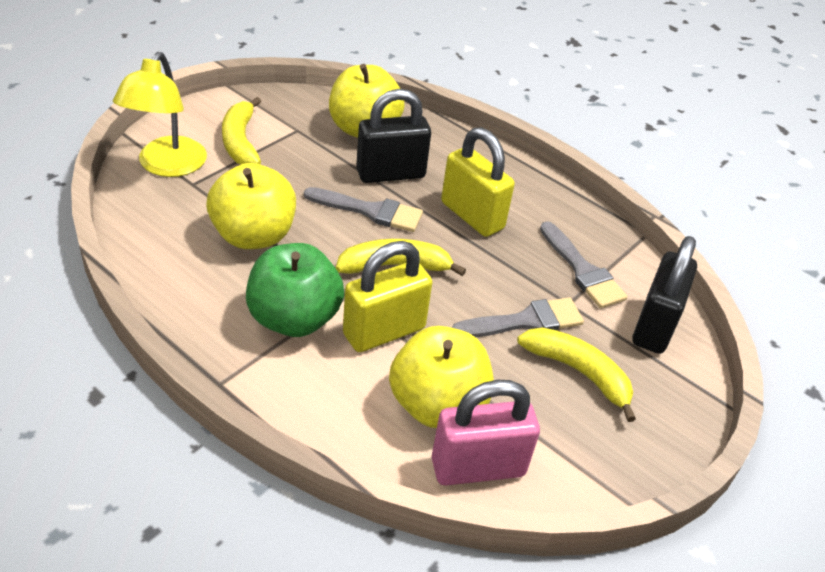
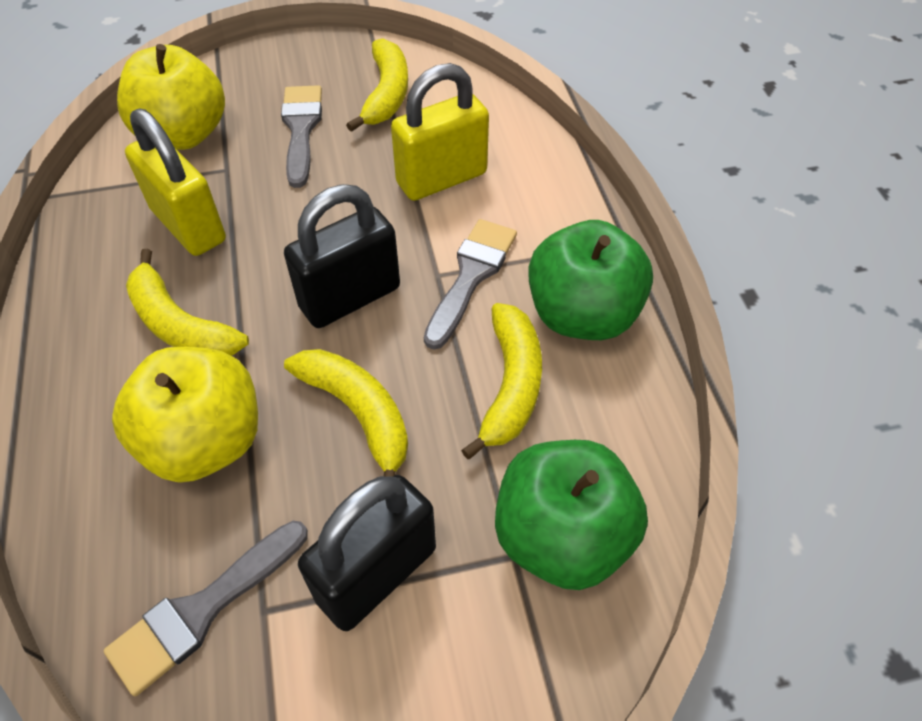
green apple: 1 -> 2
pink padlock: 1 -> 0
yellow apple: 3 -> 2
yellow banana: 3 -> 4
yellow lamp: 1 -> 0

